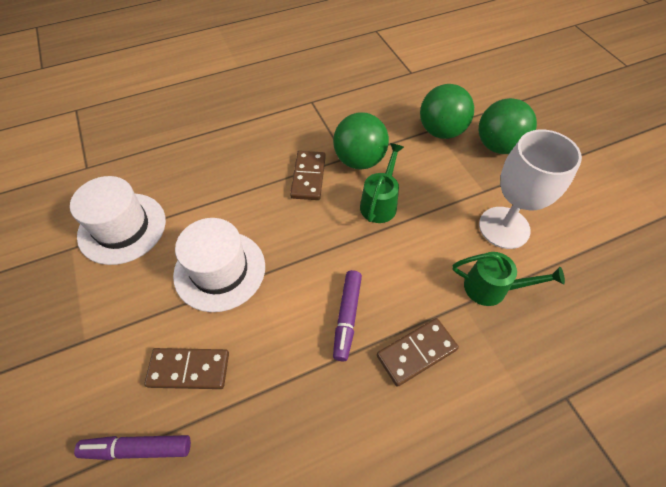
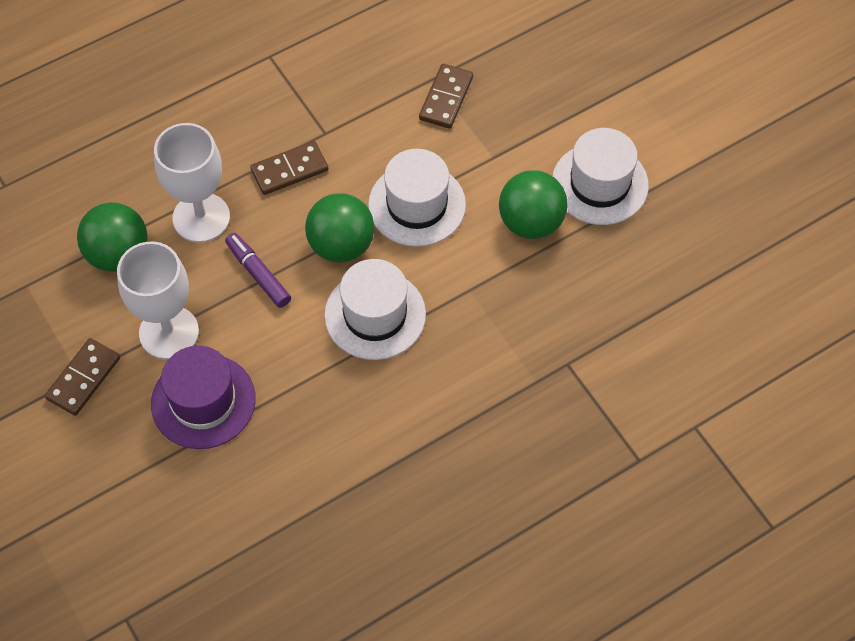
green watering can: 2 -> 0
purple hat: 0 -> 1
purple marker: 2 -> 1
white goblet: 1 -> 2
white hat: 2 -> 3

